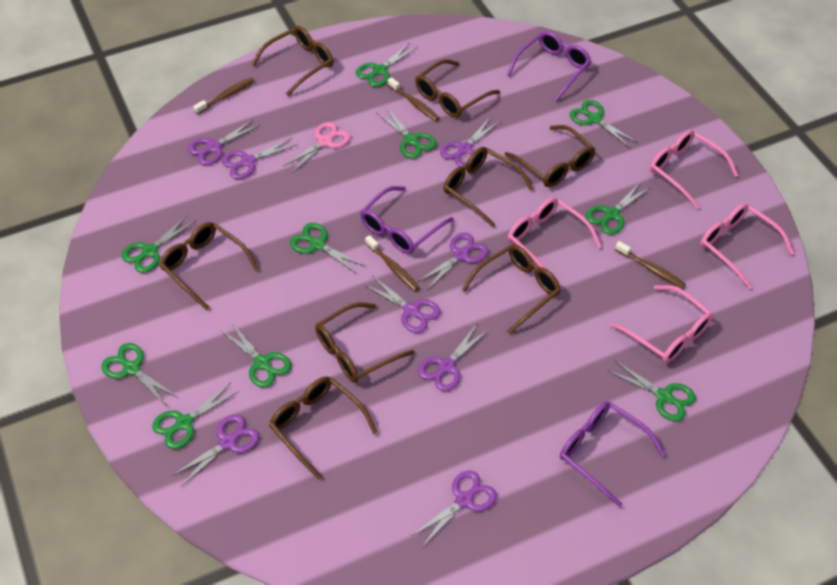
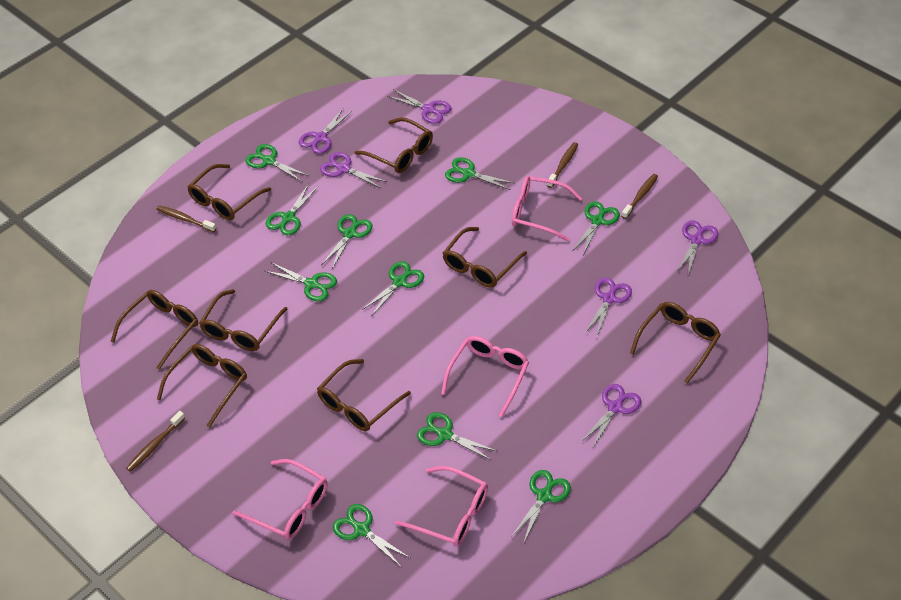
pink scissors: 1 -> 0
purple glasses: 3 -> 0
purple scissors: 8 -> 6

